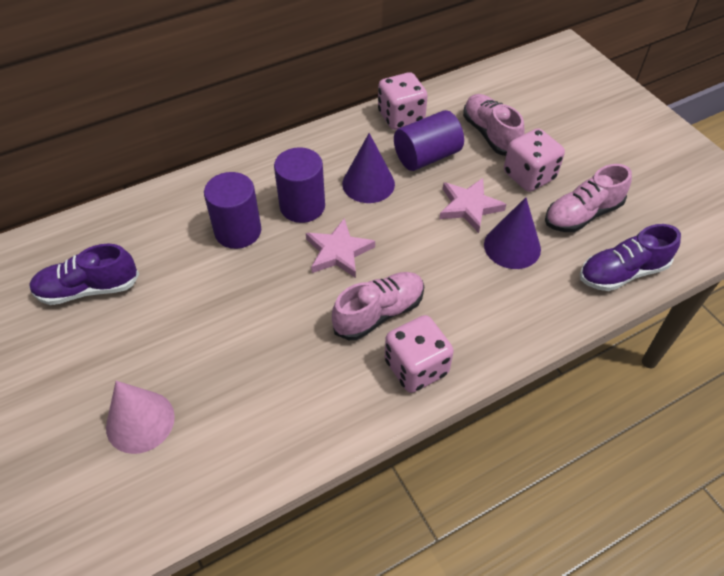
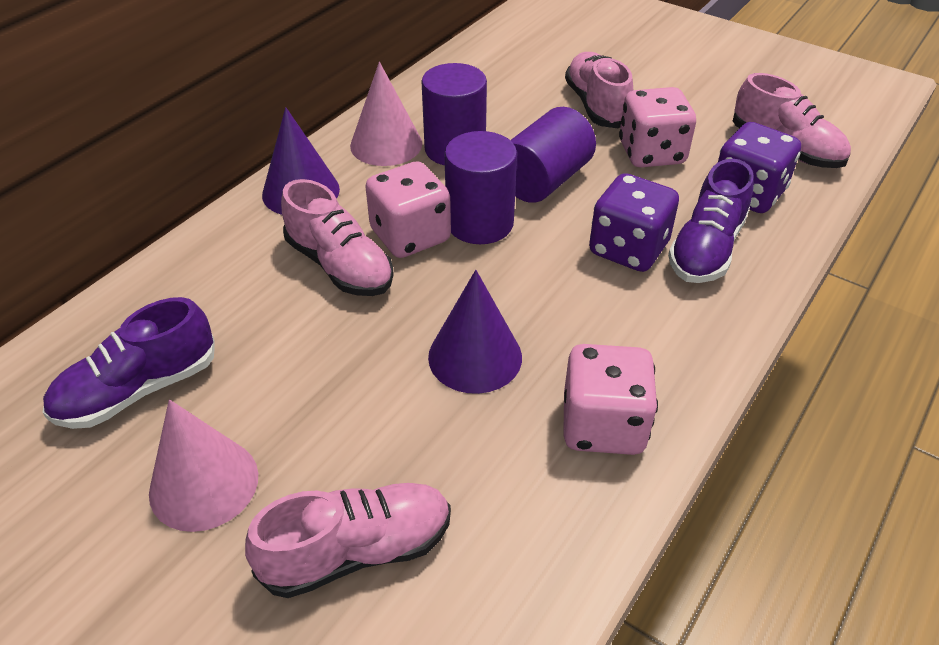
pink cone: 1 -> 2
pink shoe: 3 -> 4
pink star: 2 -> 0
purple dice: 0 -> 2

